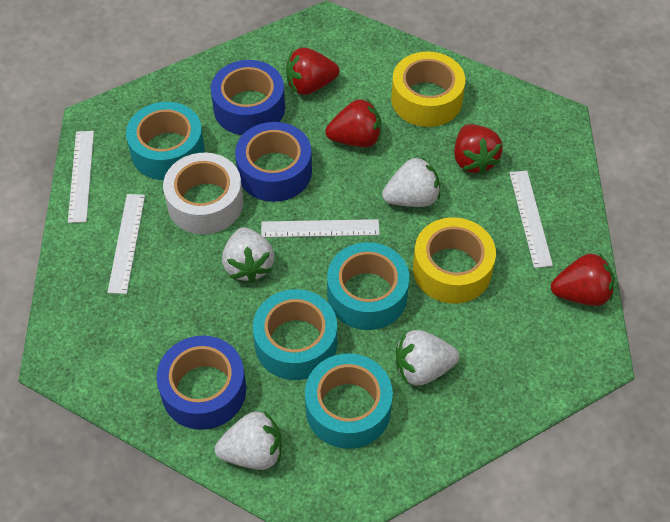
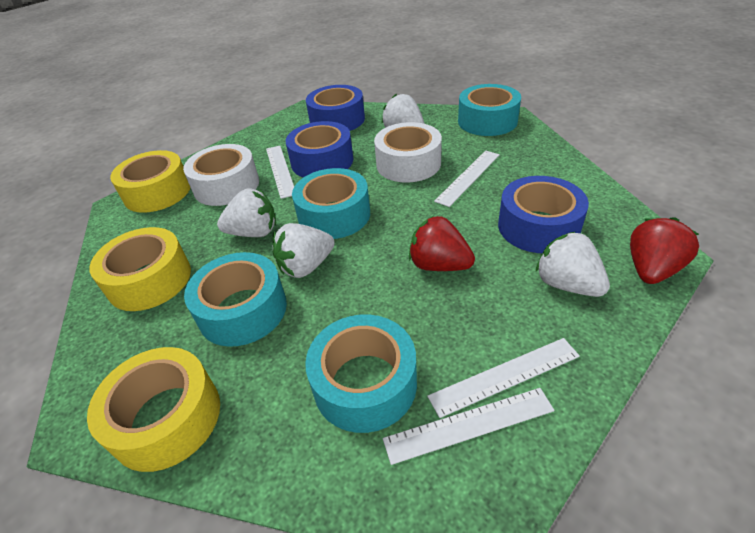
red strawberry: 4 -> 2
white tape: 1 -> 2
yellow tape: 2 -> 3

